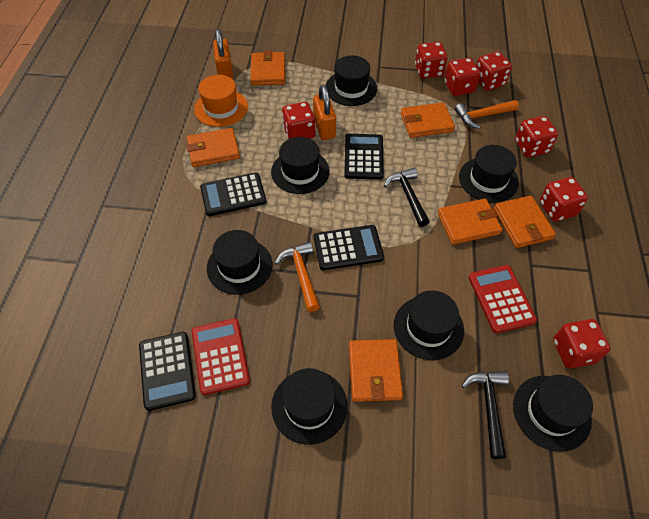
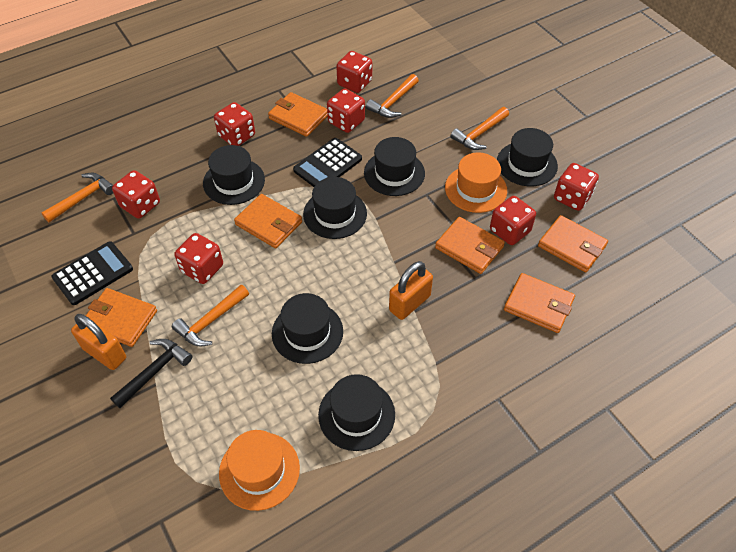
black calculator: 4 -> 2
black hammer: 2 -> 1
black hat: 7 -> 6
orange hammer: 2 -> 4
orange hat: 1 -> 2
red calculator: 2 -> 0

